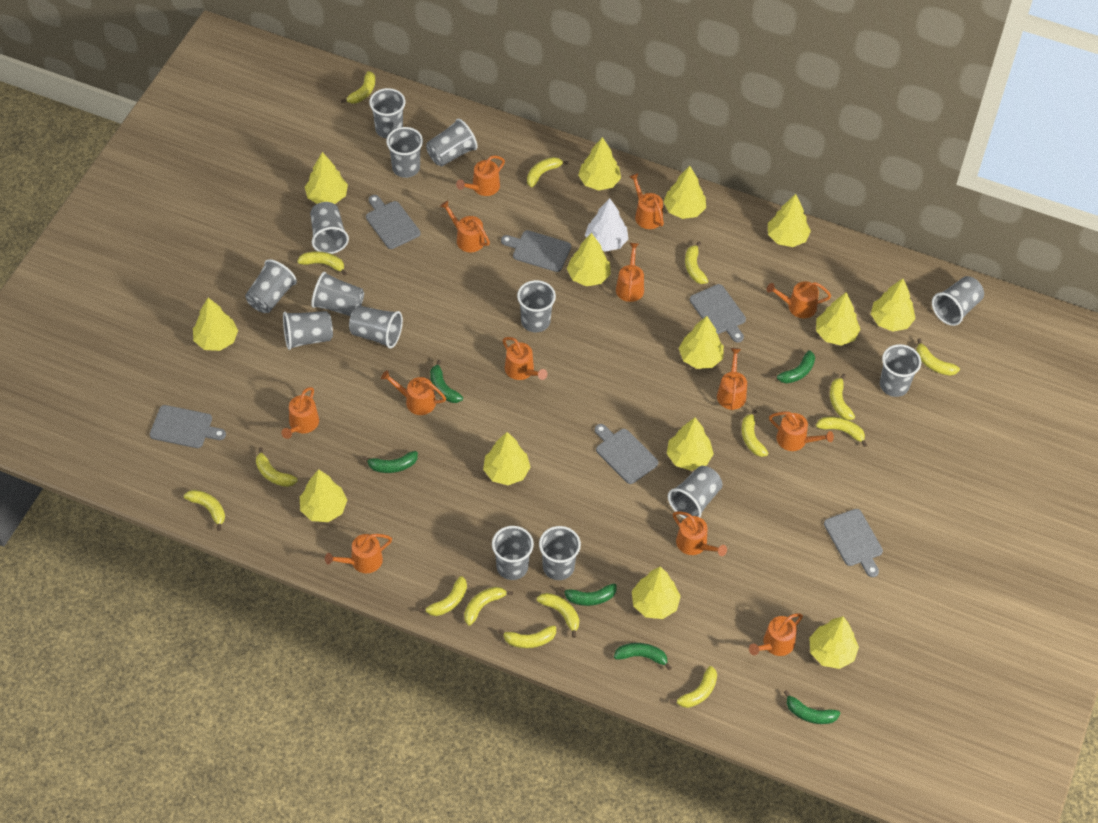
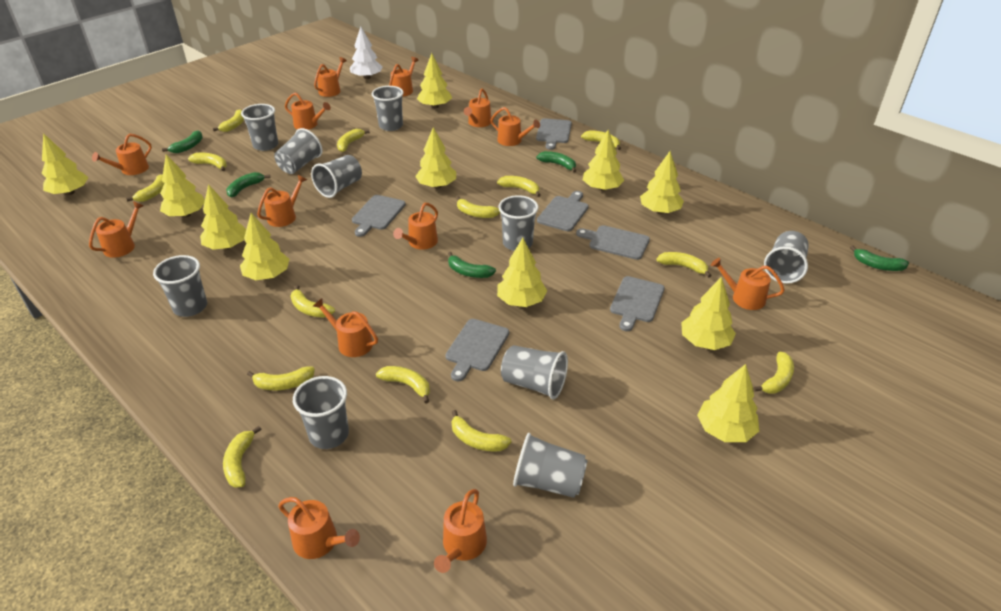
green banana: 6 -> 5
grey cup: 14 -> 10
yellow banana: 15 -> 14
yellow tree: 14 -> 11

